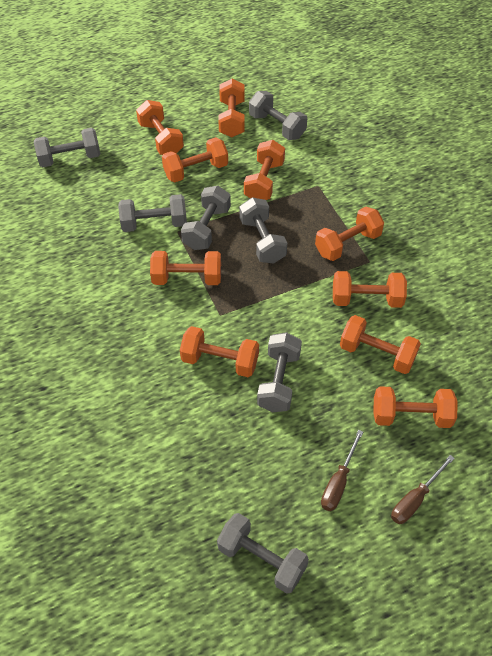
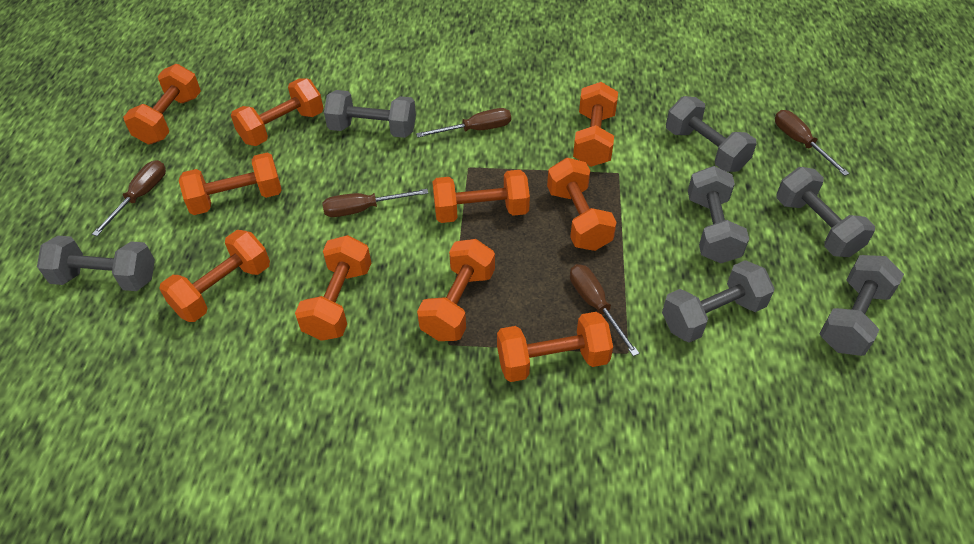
brown screwdriver: 2 -> 5

